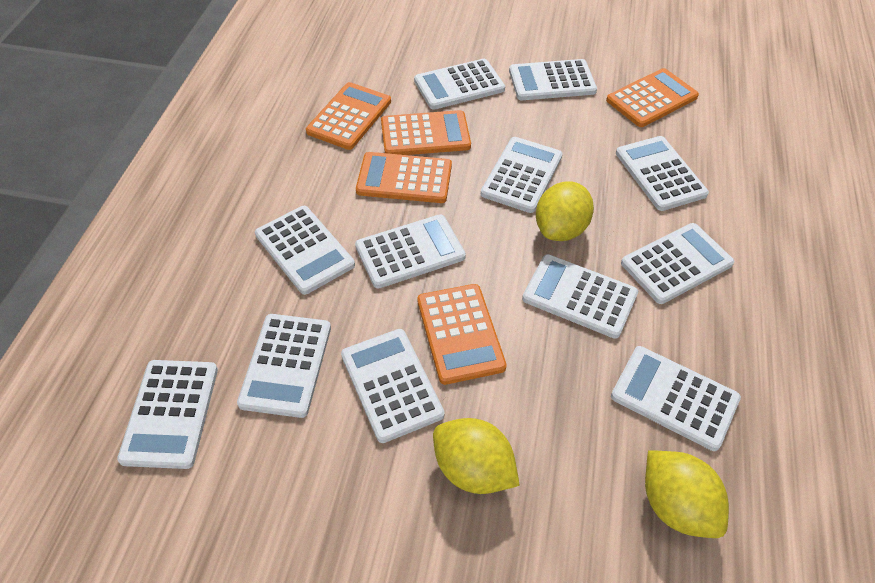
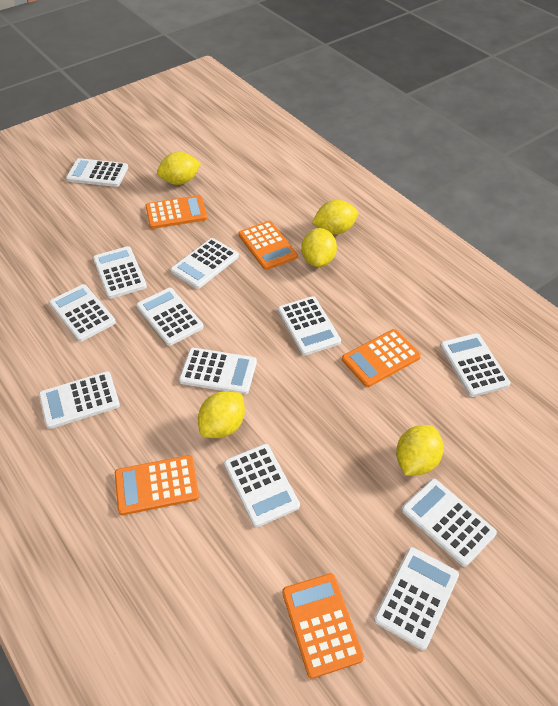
yellow lemon: 3 -> 5

